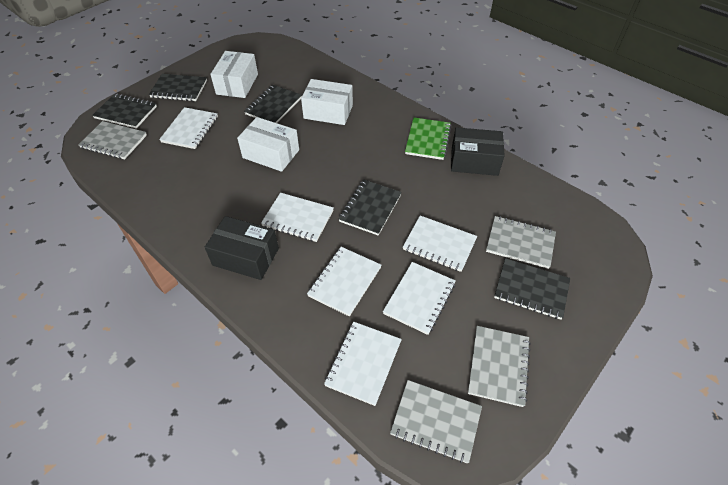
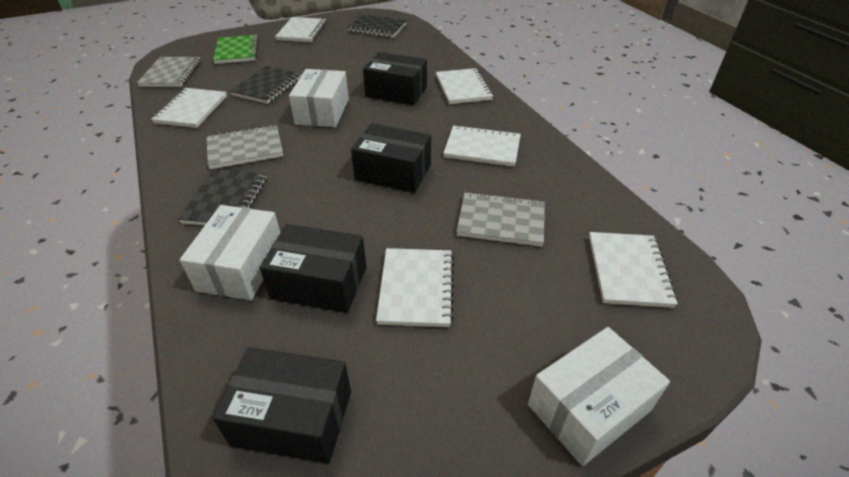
black box: 2 -> 4
black notebook: 5 -> 3
grey notebook: 4 -> 3

